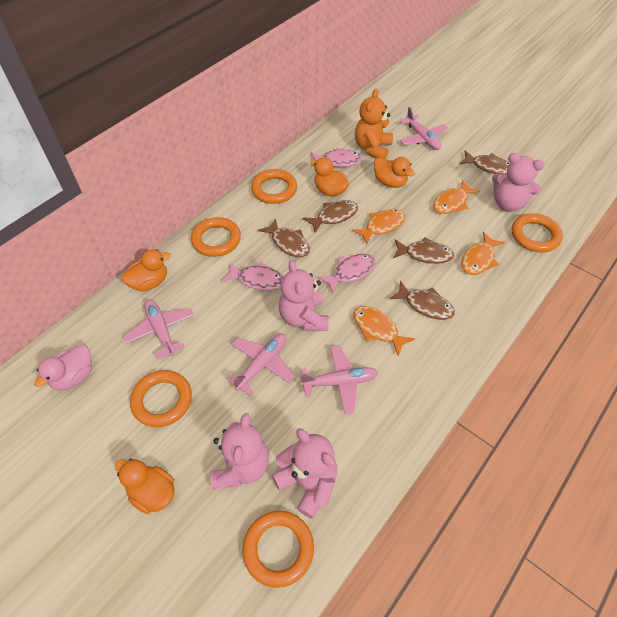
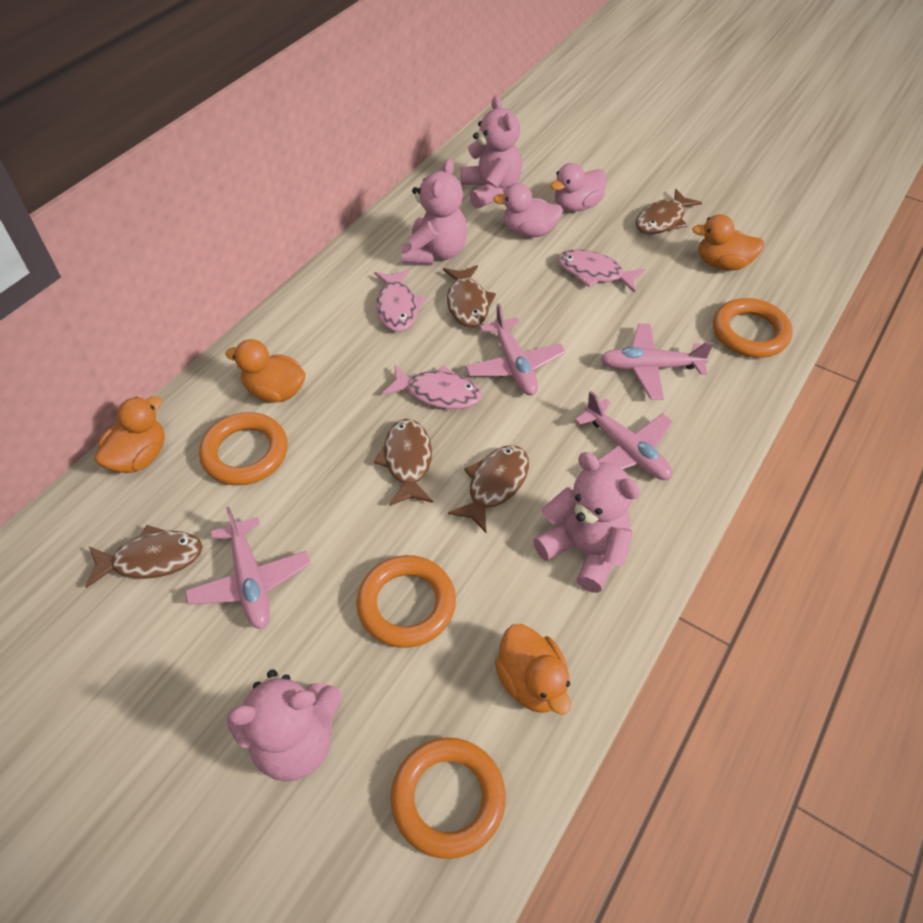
orange fish: 4 -> 0
orange ring: 5 -> 4
orange teddy bear: 1 -> 0
pink duck: 1 -> 2

